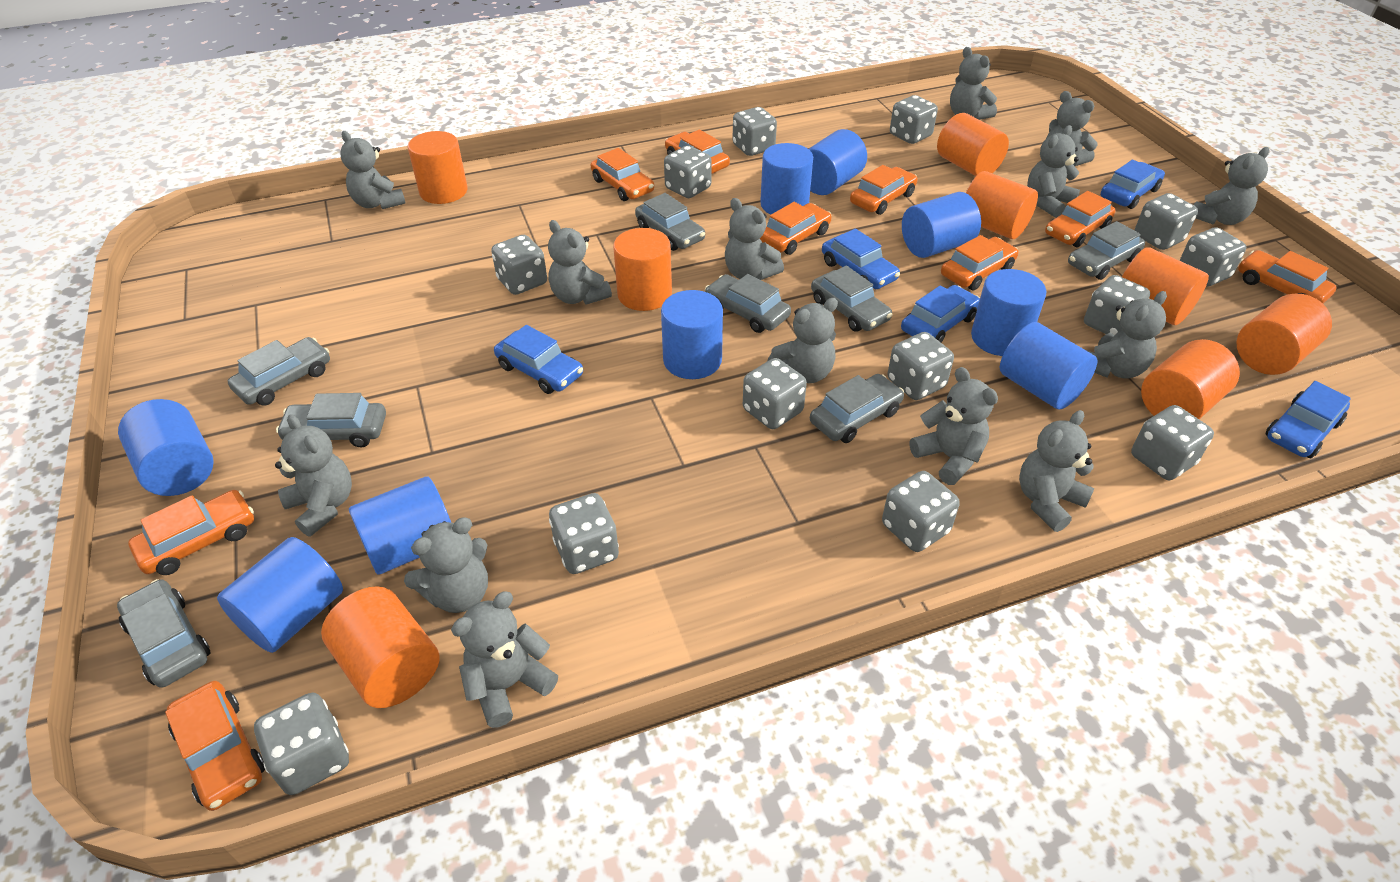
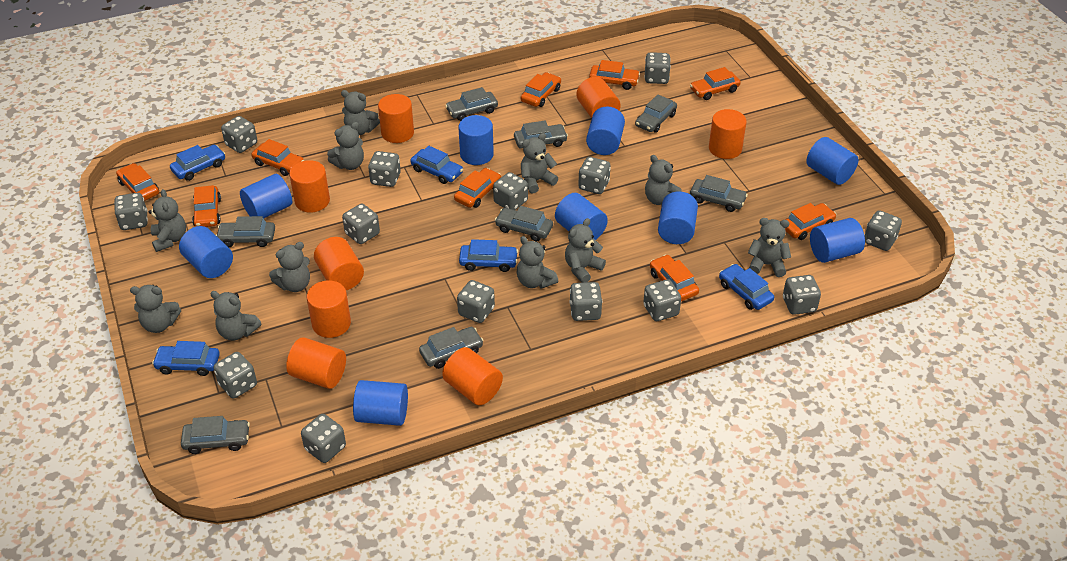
grey dice: 13 -> 14
grey teddy bear: 14 -> 11

